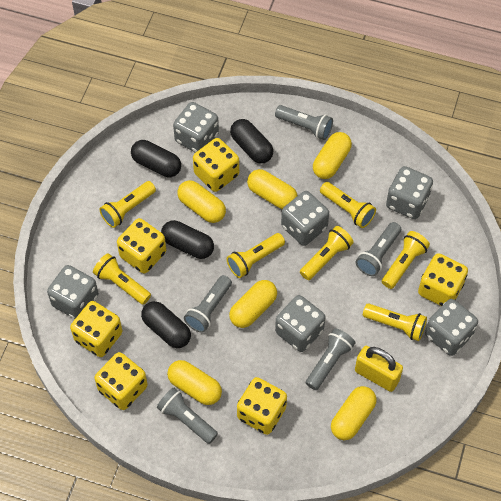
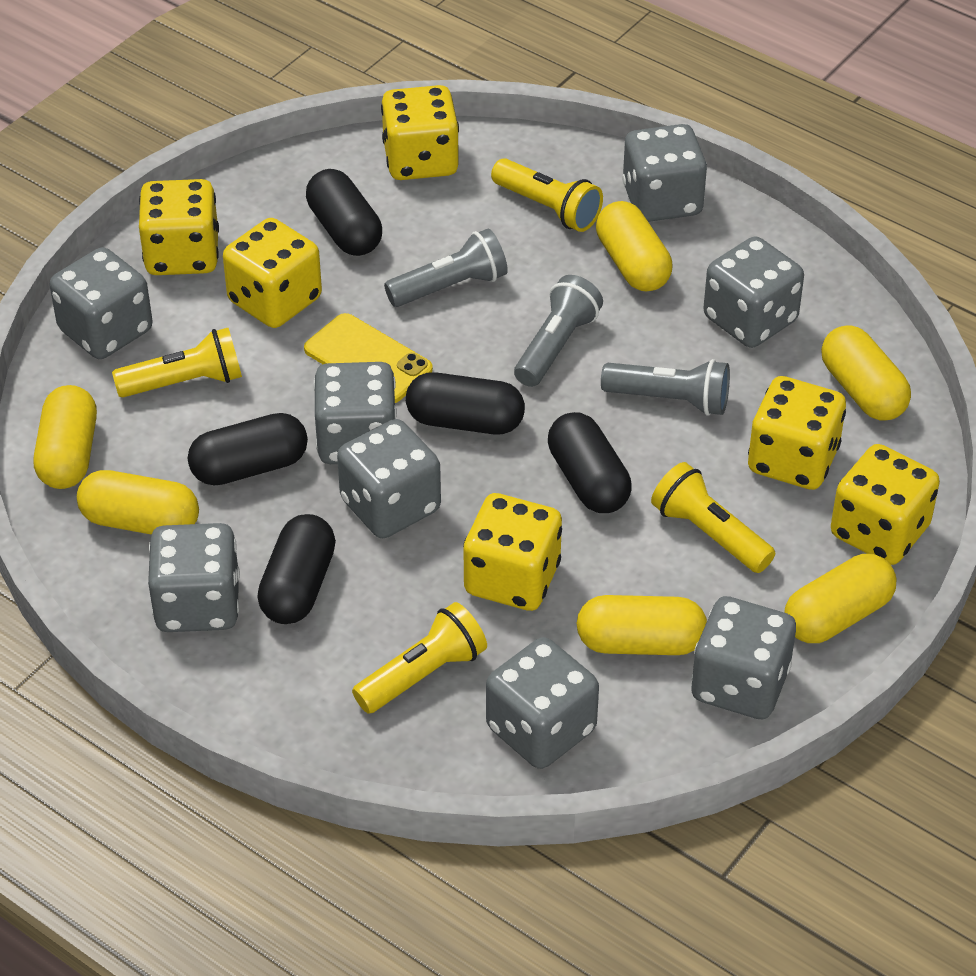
black capsule: 4 -> 5
grey dice: 6 -> 8
grey flashlight: 5 -> 3
yellow flashlight: 7 -> 4
yellow padlock: 1 -> 0
yellow phone: 0 -> 1

